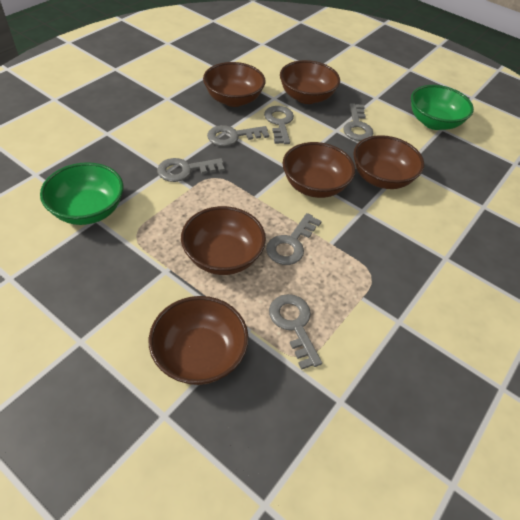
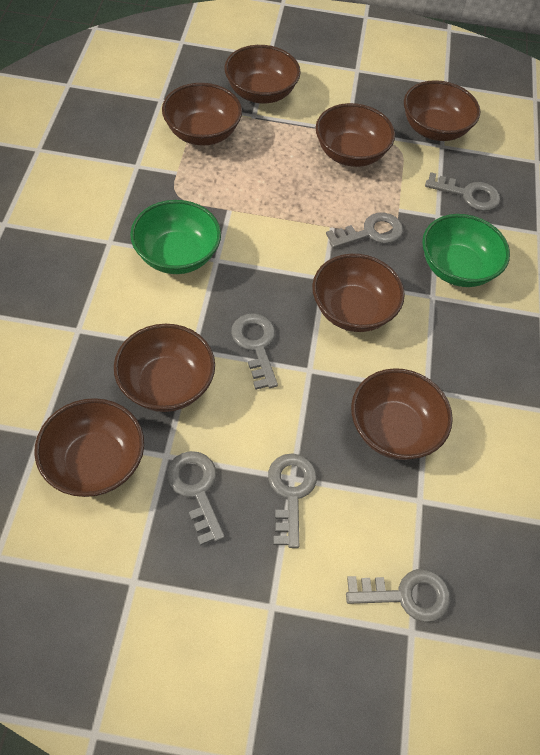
brown bowl: 6 -> 8

